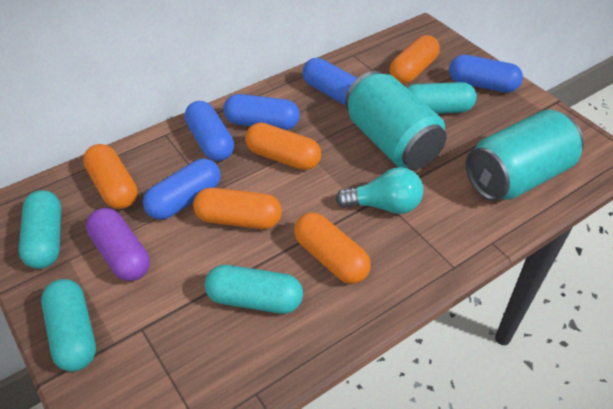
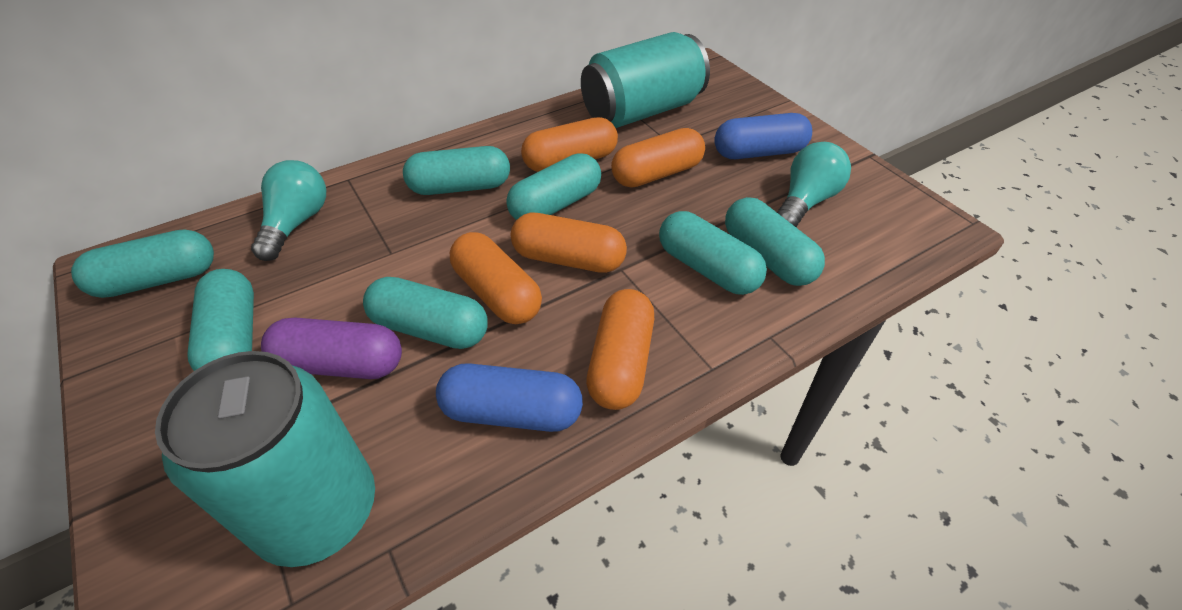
blue capsule: 5 -> 2
turquoise capsule: 4 -> 7
turquoise light bulb: 1 -> 2

